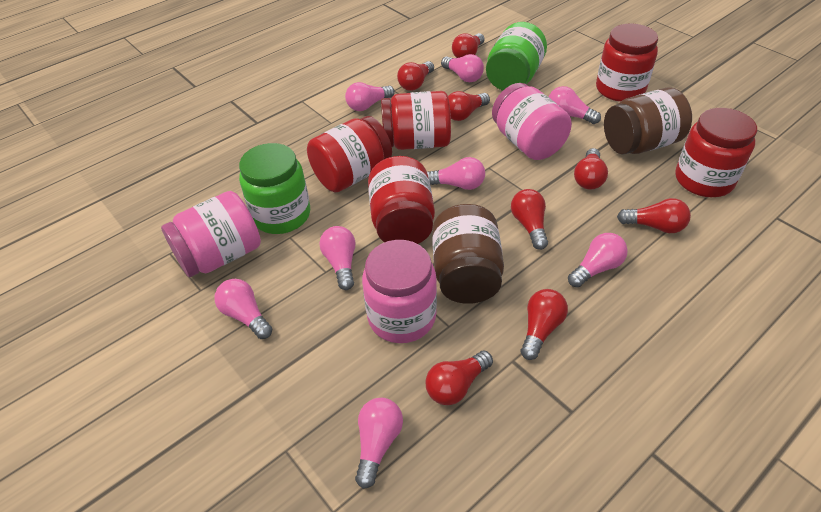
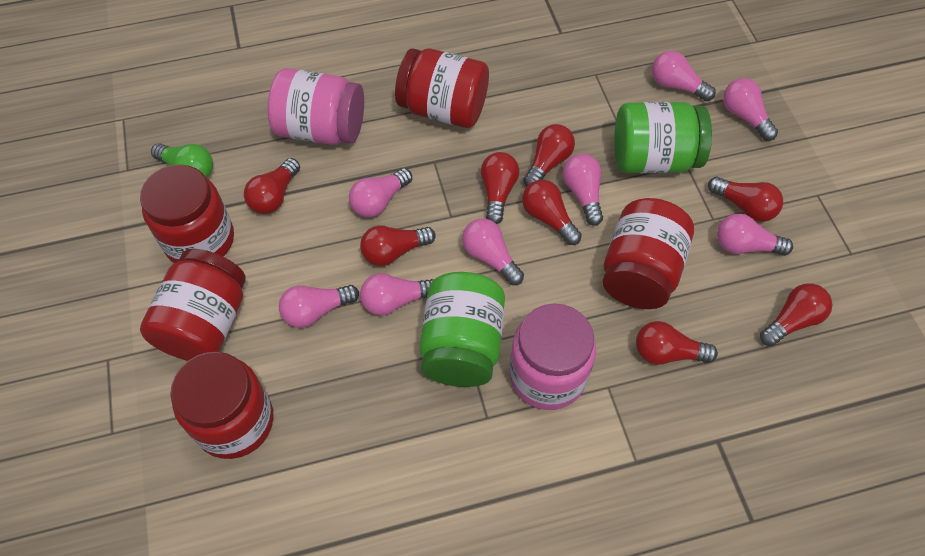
brown jar: 2 -> 0
green light bulb: 0 -> 1
pink jar: 3 -> 2

